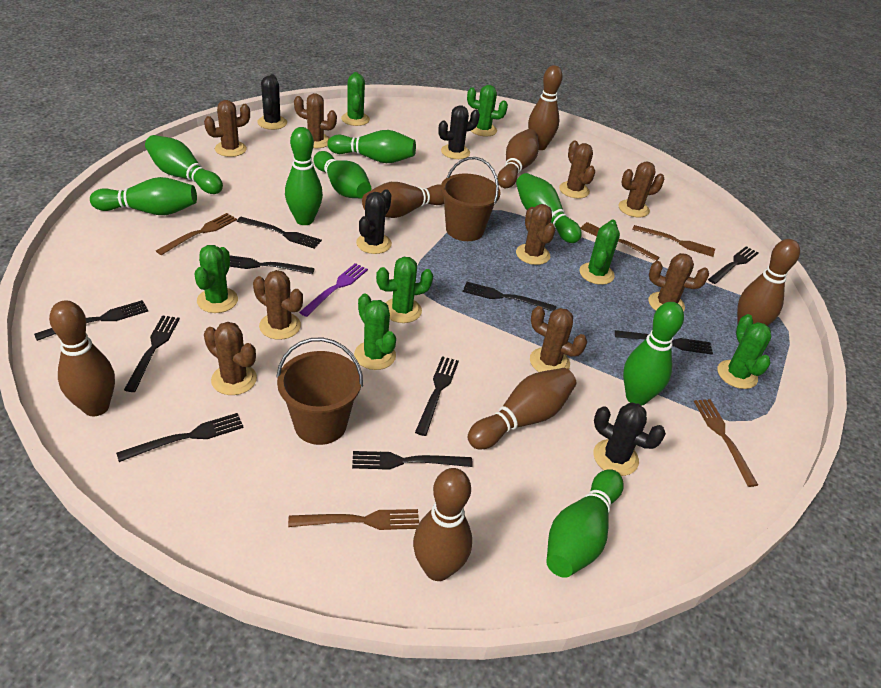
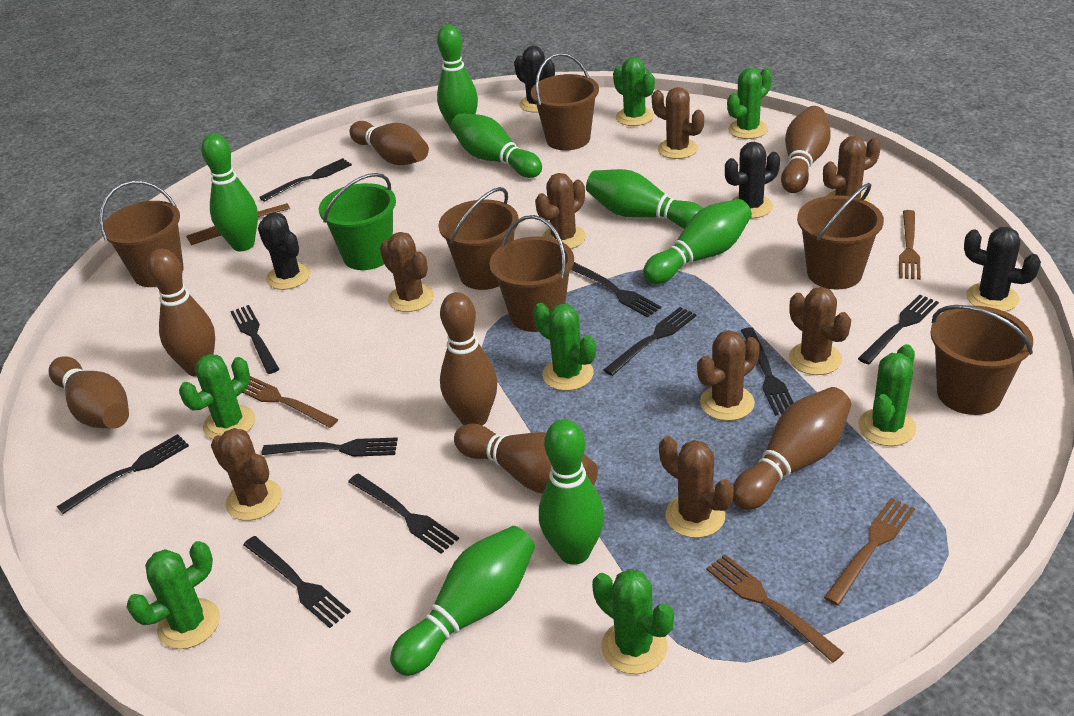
brown bucket: 2 -> 6
brown cactus: 9 -> 8
green bowling pin: 8 -> 7
green bucket: 0 -> 1
purple fork: 1 -> 0

